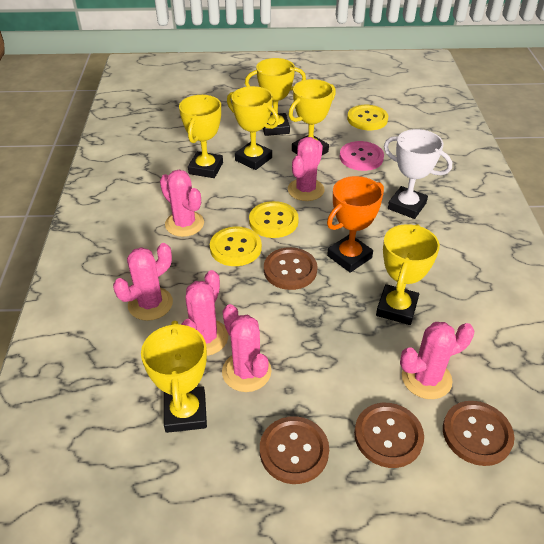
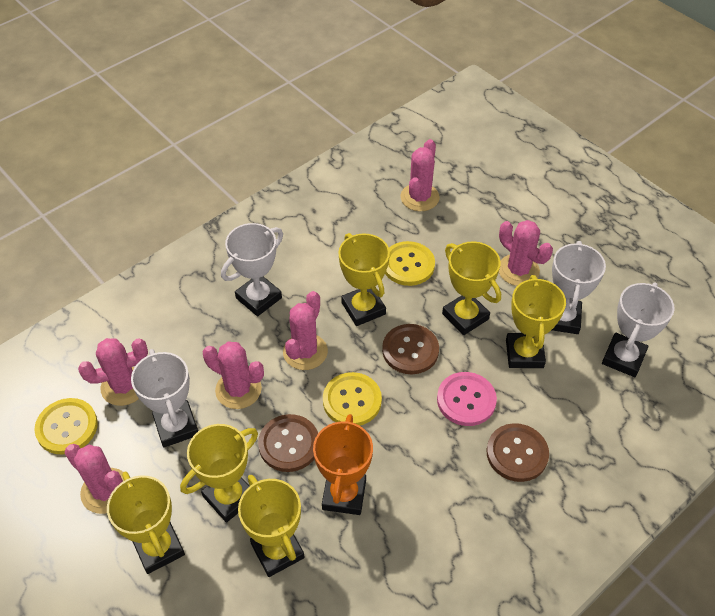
brown button: 4 -> 3
white trophy: 1 -> 4

